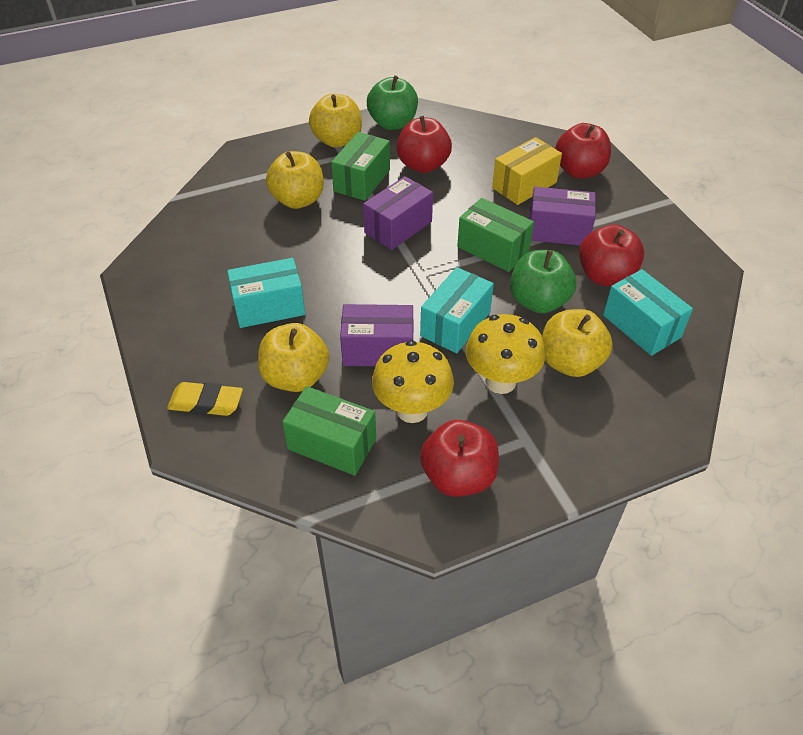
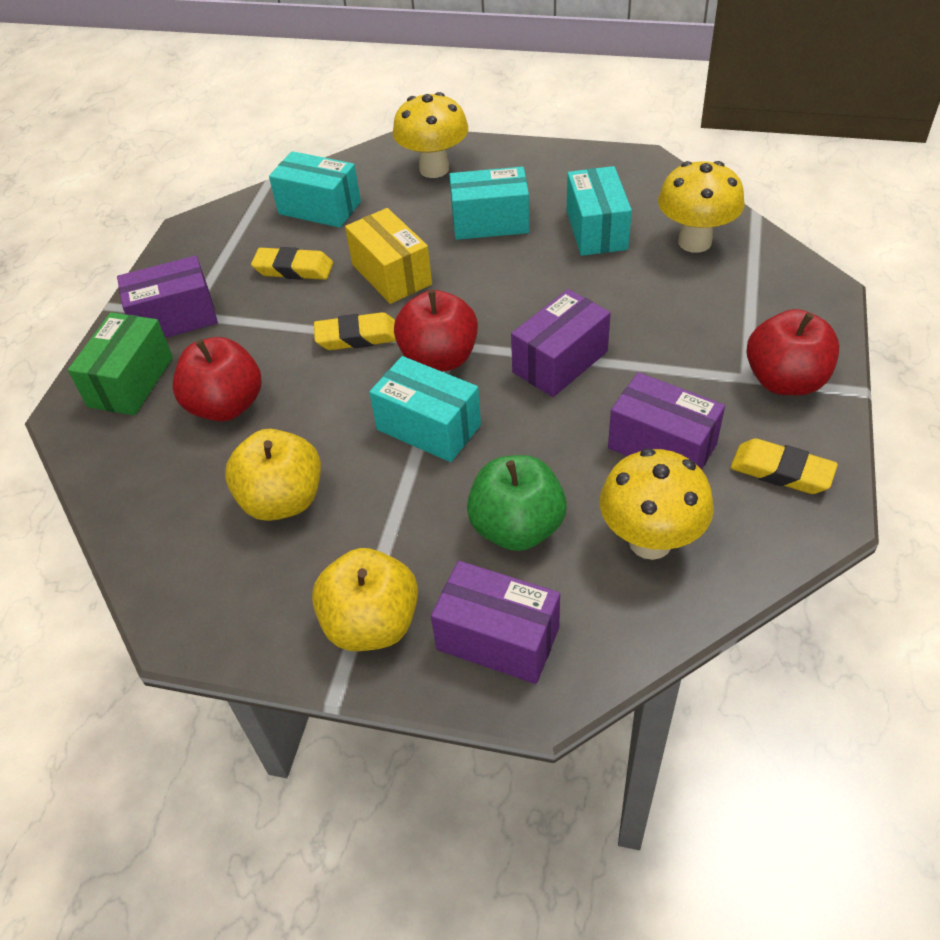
green apple: 2 -> 1
green box: 3 -> 1
purple box: 3 -> 4
red apple: 4 -> 3
turquoise box: 3 -> 4
yellow apple: 4 -> 2
yellow eraser: 1 -> 3
yellow mushroom: 2 -> 3

